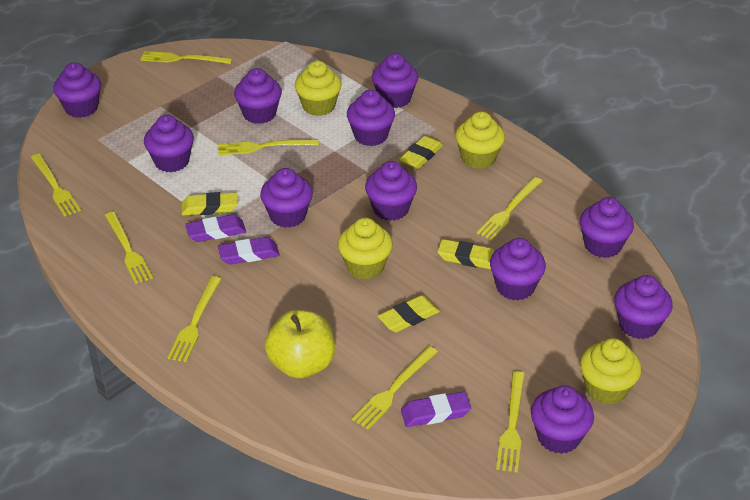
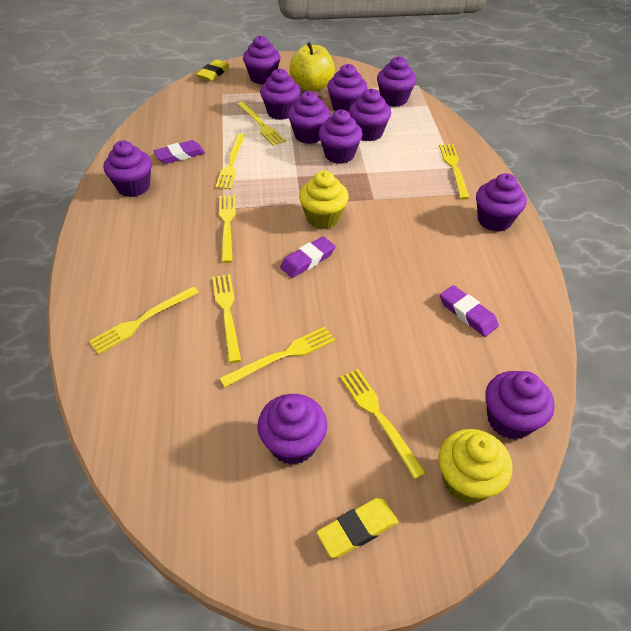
yellow cupcake: 4 -> 2
yellow eraser: 4 -> 2

